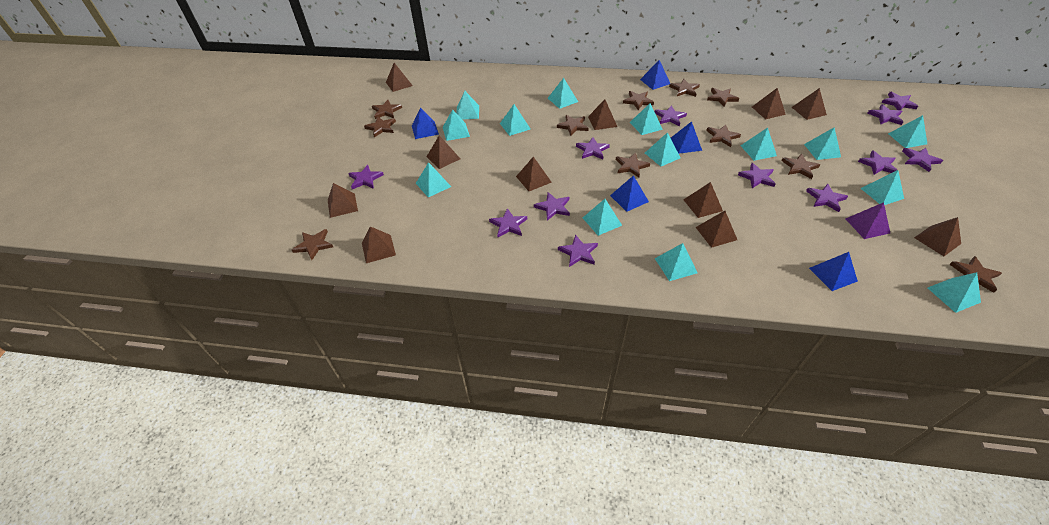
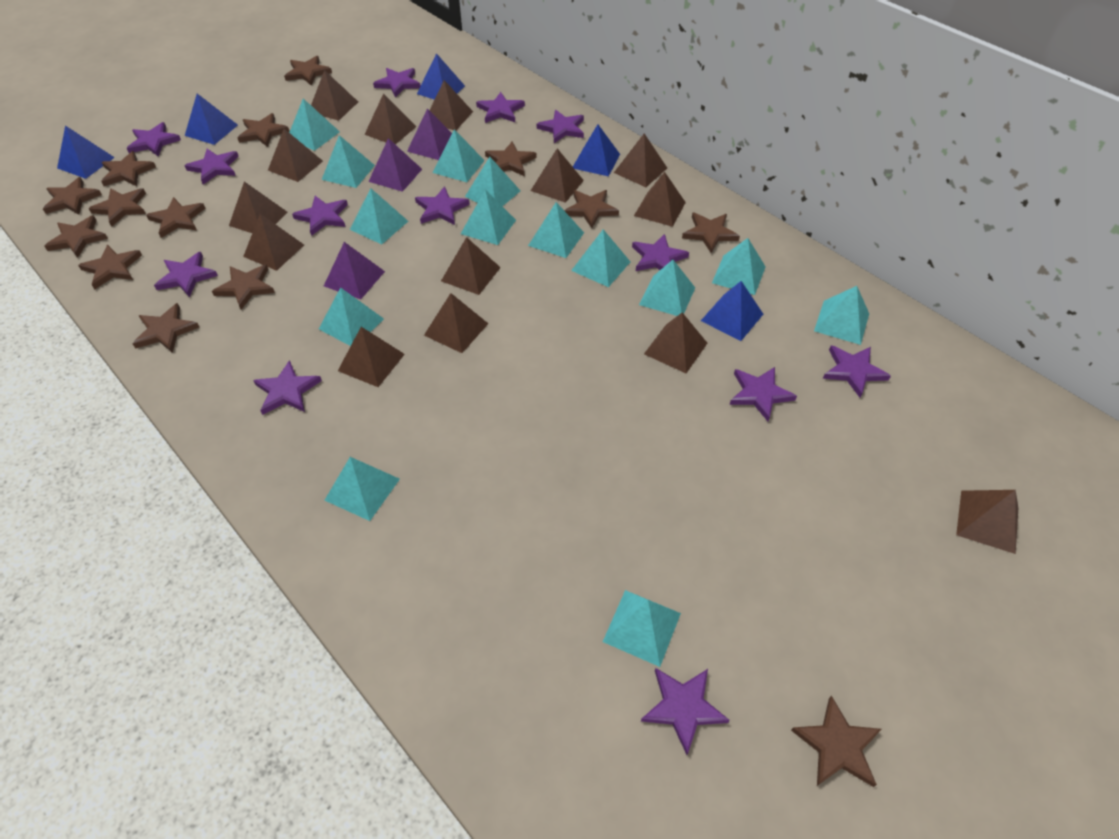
brown pyramid: 11 -> 14
brown star: 11 -> 14
purple pyramid: 1 -> 3
purple star: 12 -> 13

